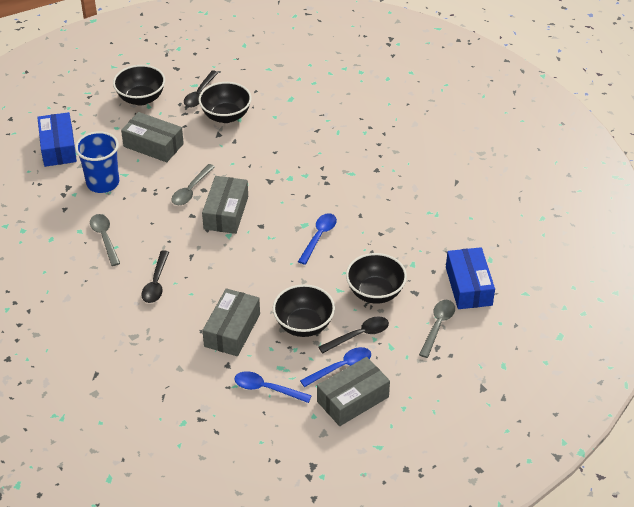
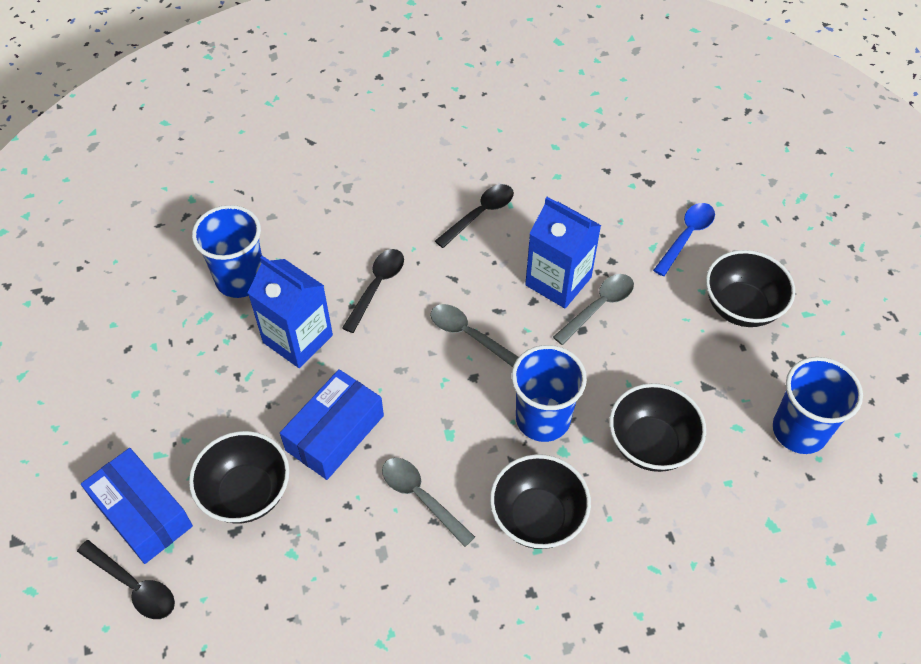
blue carton: 0 -> 2
blue cup: 1 -> 3
blue spoon: 3 -> 1
grey box: 4 -> 0

